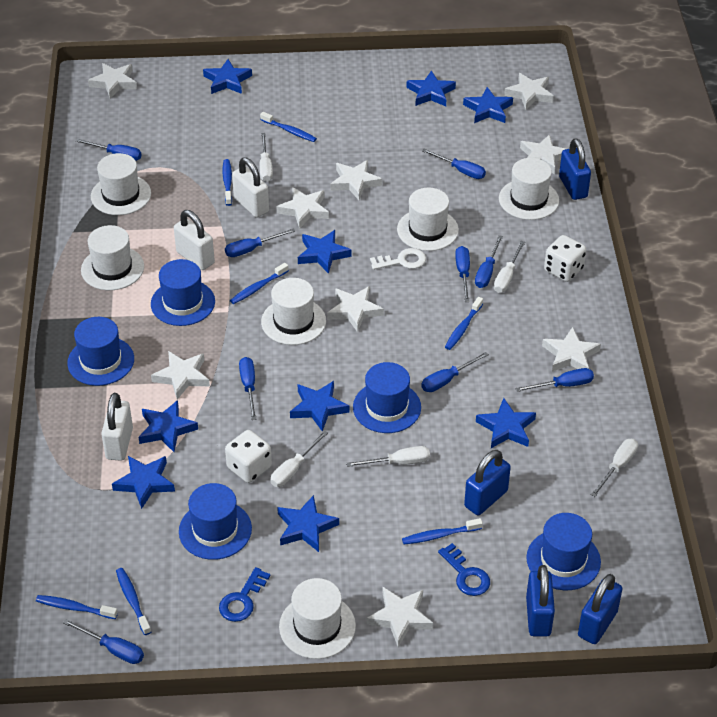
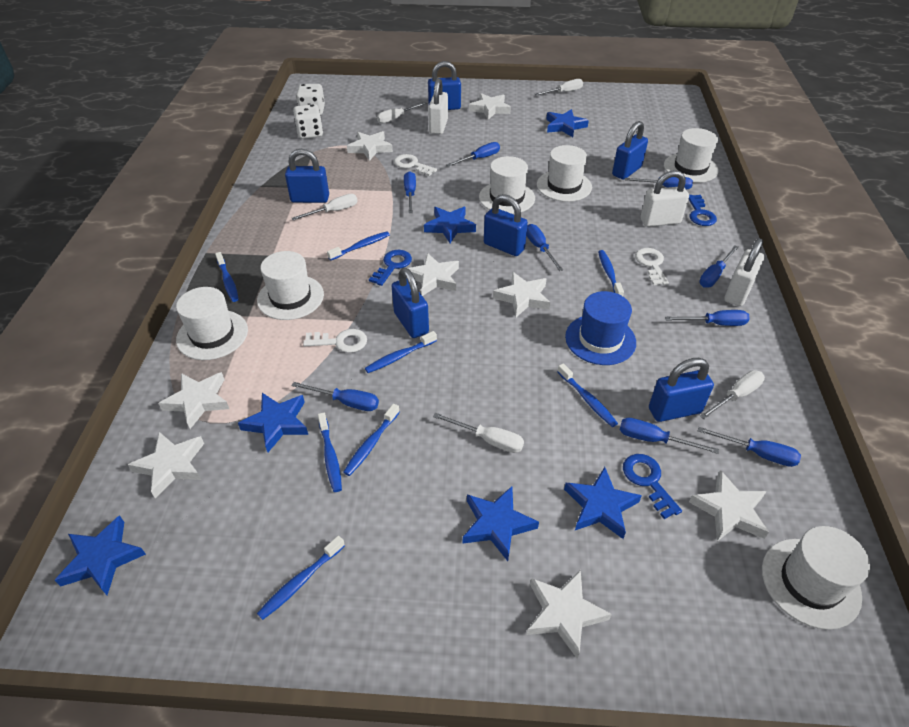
blue hat: 5 -> 1
blue key: 2 -> 3
blue padlock: 4 -> 6
blue star: 9 -> 6
blue toothbrush: 7 -> 8
white key: 1 -> 3
white star: 9 -> 8

